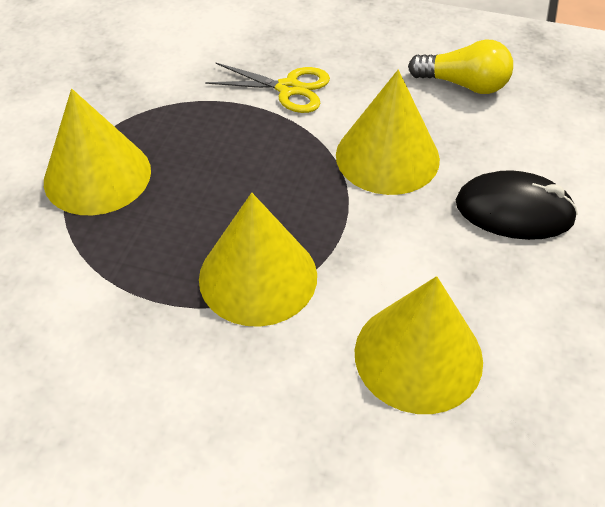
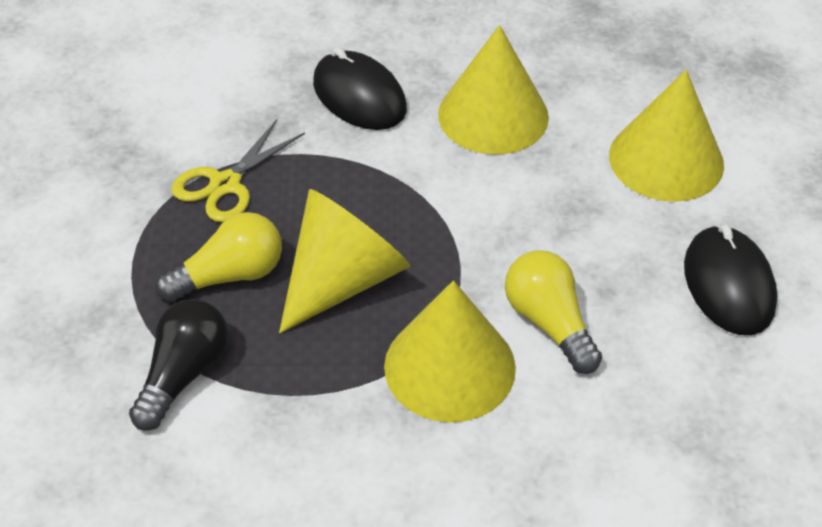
black light bulb: 0 -> 1
black mouse: 1 -> 2
yellow light bulb: 1 -> 2

